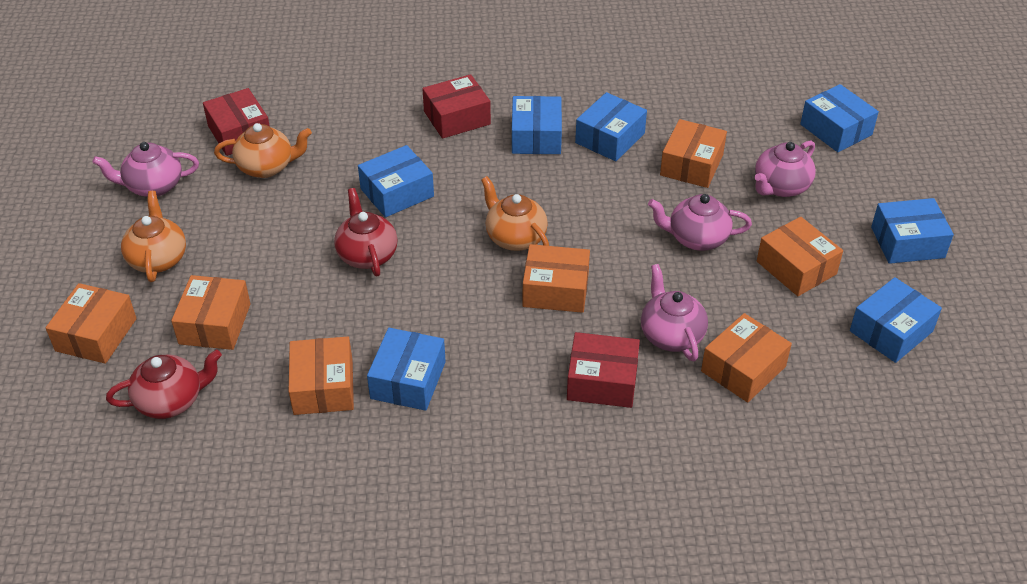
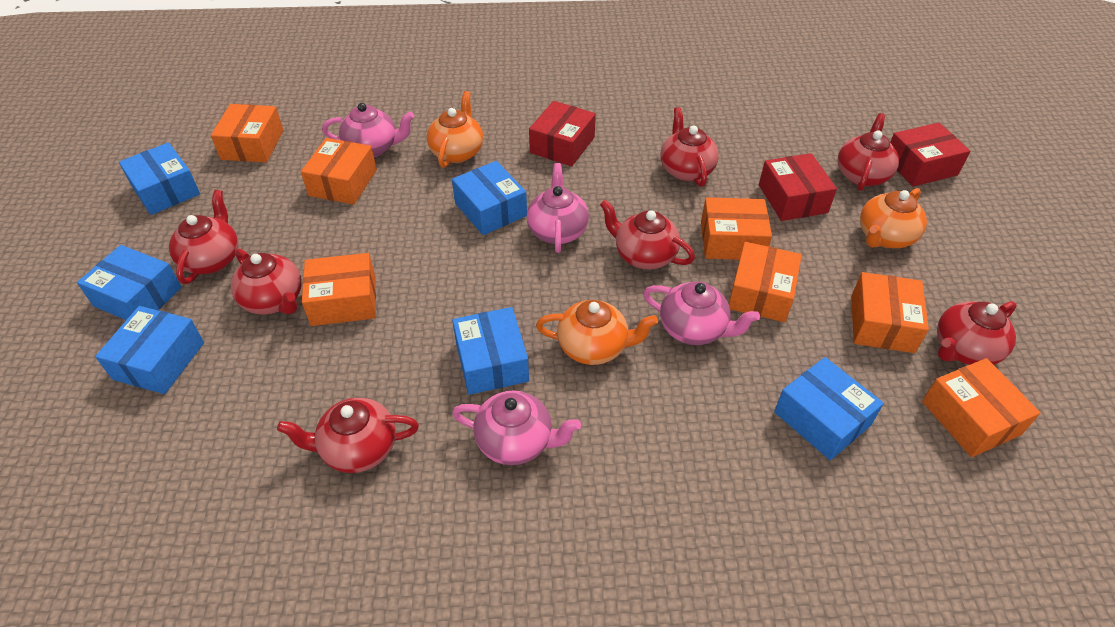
blue box: 7 -> 6
red teapot: 2 -> 7

